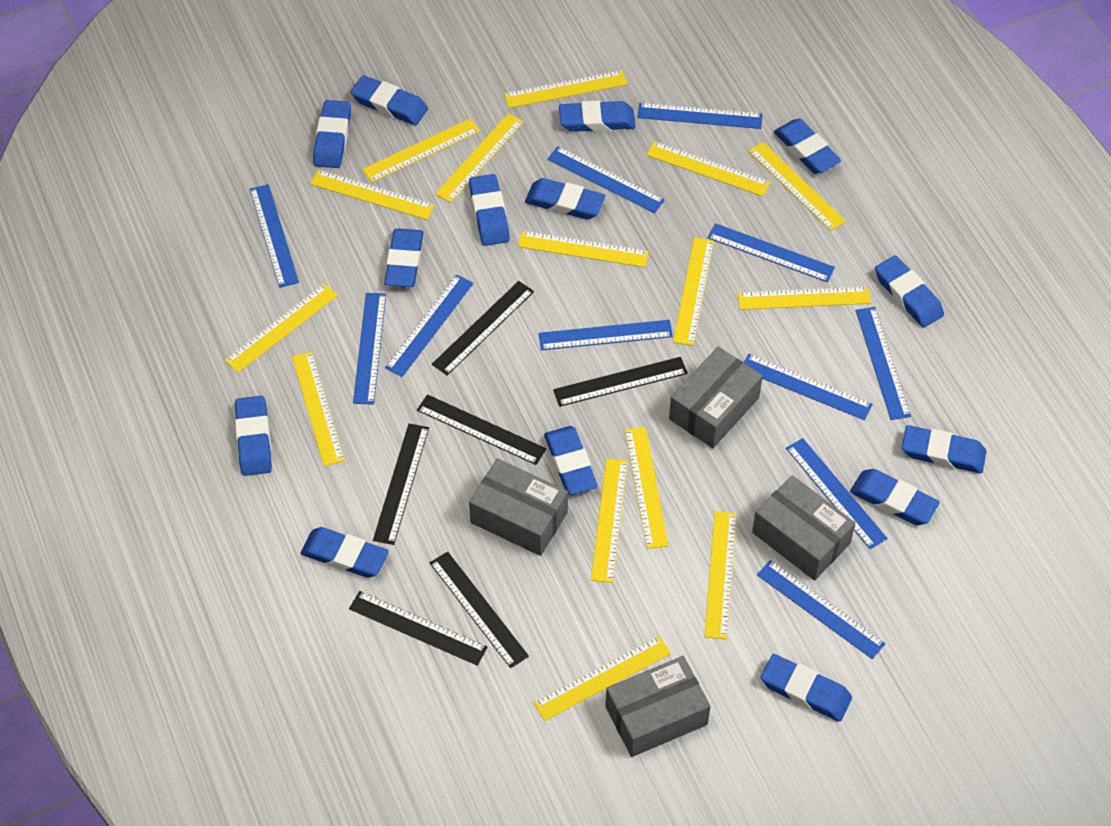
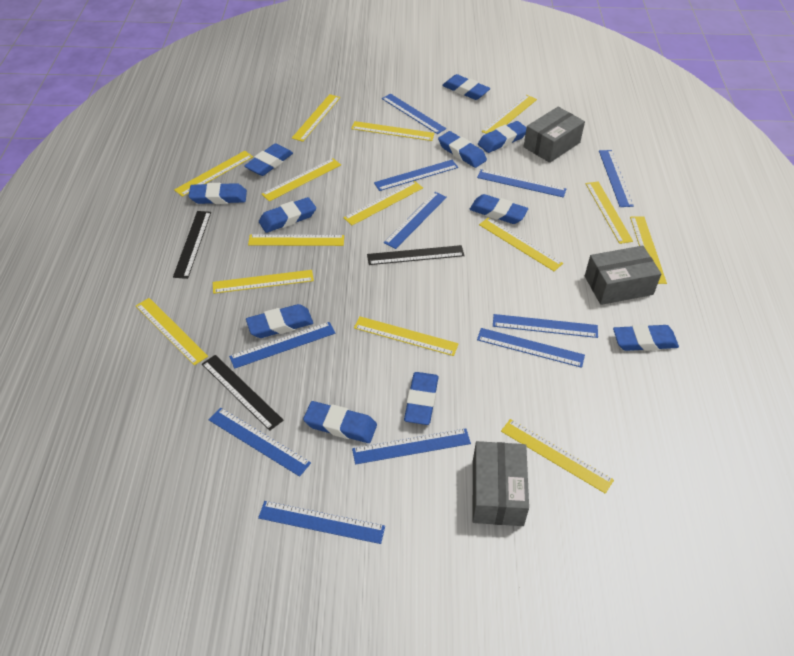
black ruler: 6 -> 3
blue eraser: 14 -> 11
grey box: 4 -> 3
yellow ruler: 15 -> 14

